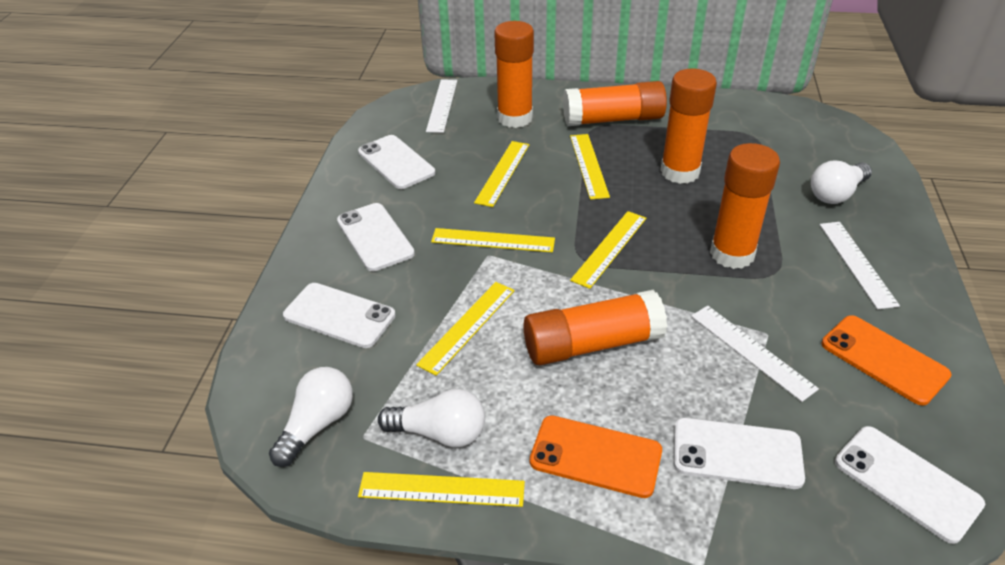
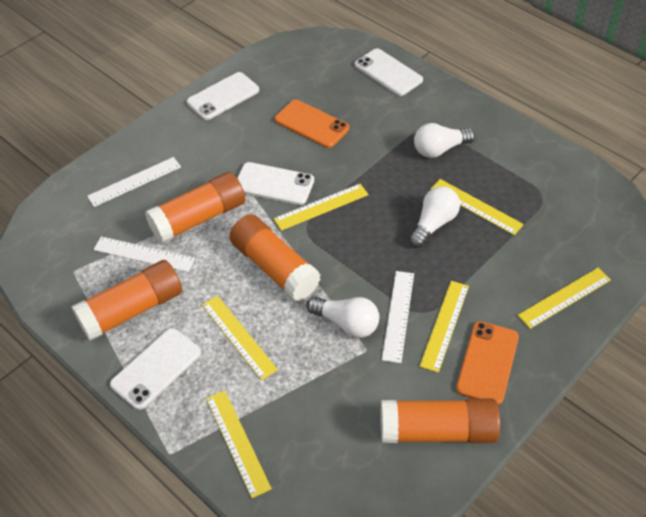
orange glue stick: 5 -> 4
white phone: 5 -> 4

